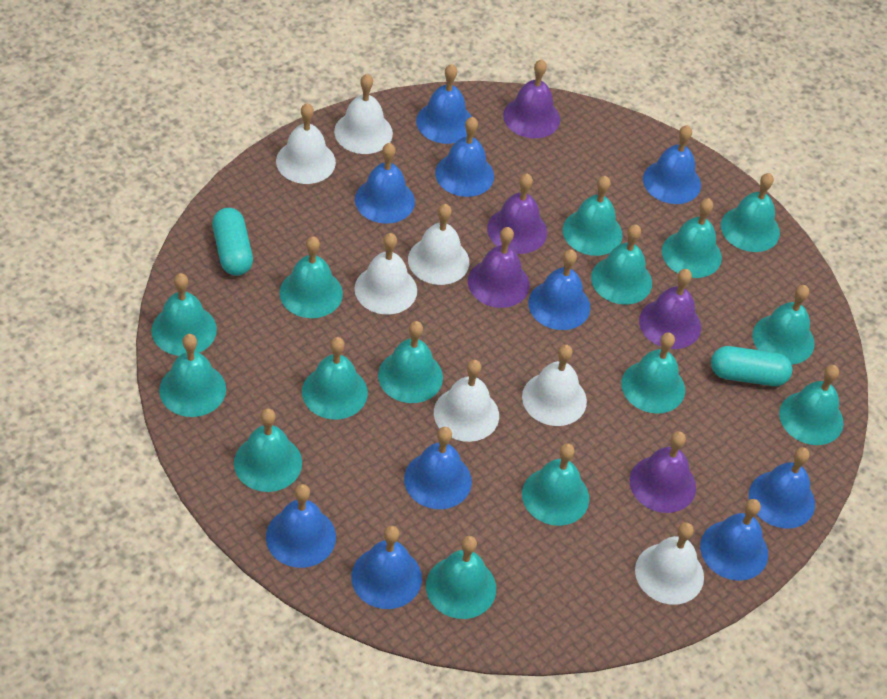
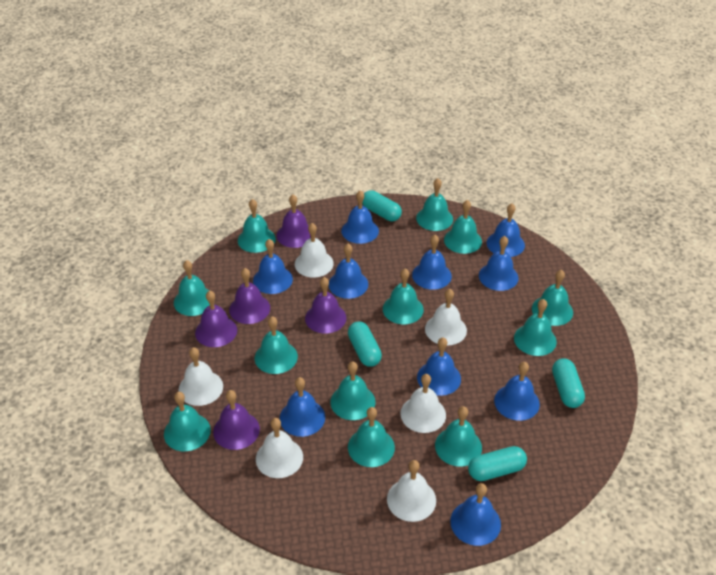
turquoise bell: 15 -> 12
turquoise capsule: 2 -> 4
white bell: 7 -> 6

